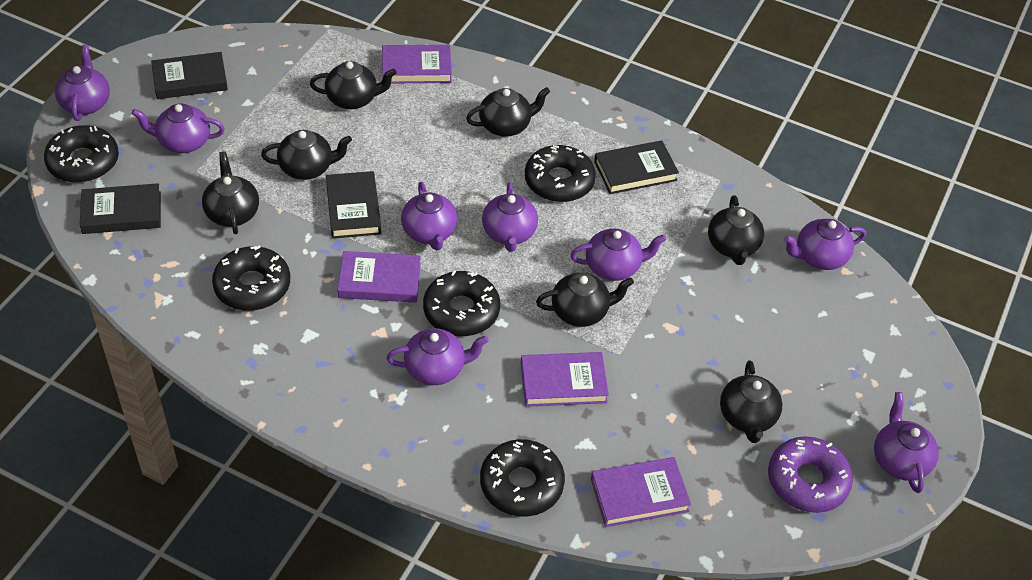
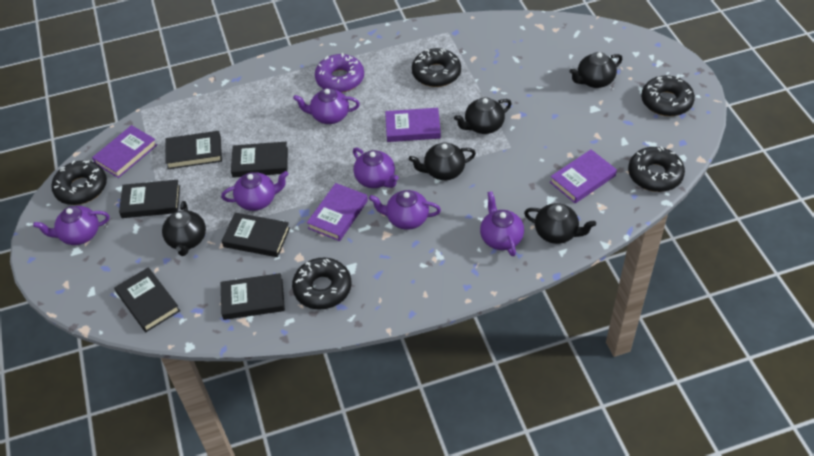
black book: 4 -> 6
black teapot: 7 -> 5
purple teapot: 8 -> 6

